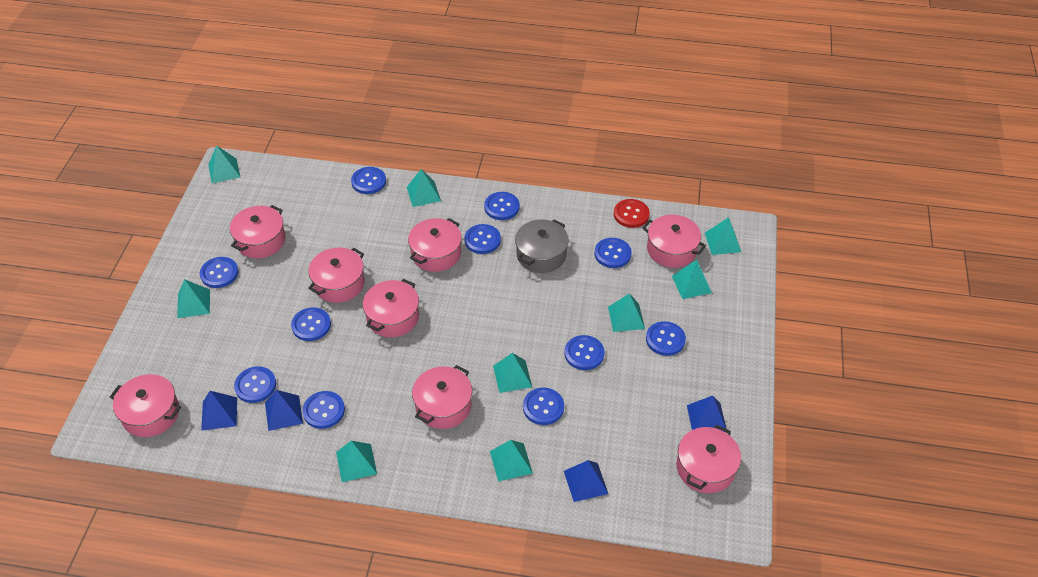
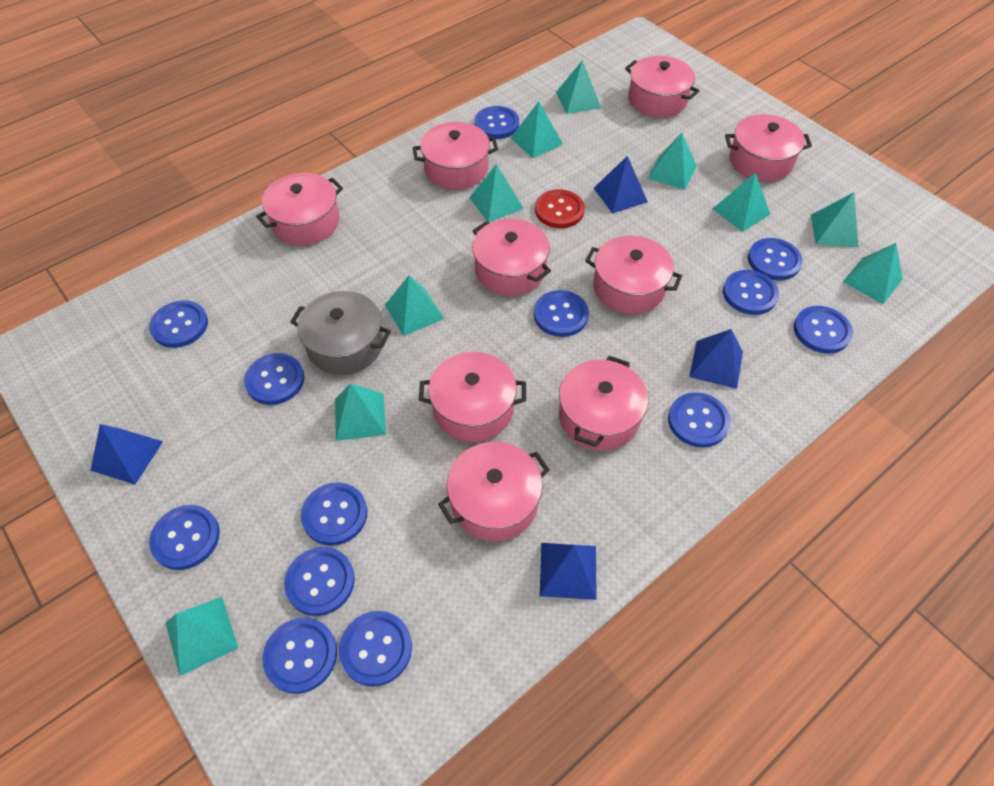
blue button: 11 -> 13
pink pot: 8 -> 9
turquoise pyramid: 9 -> 10

